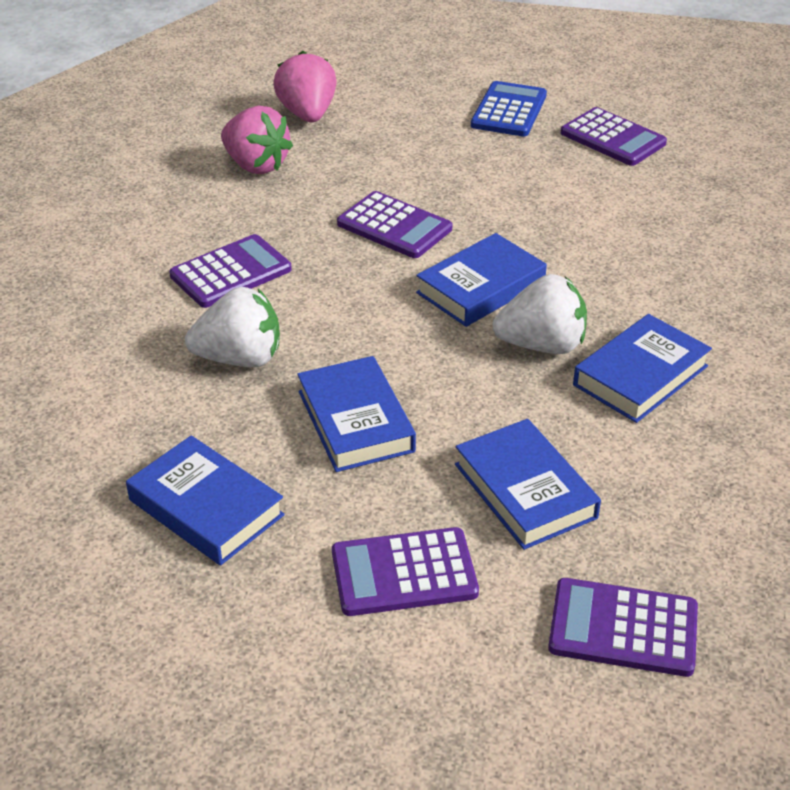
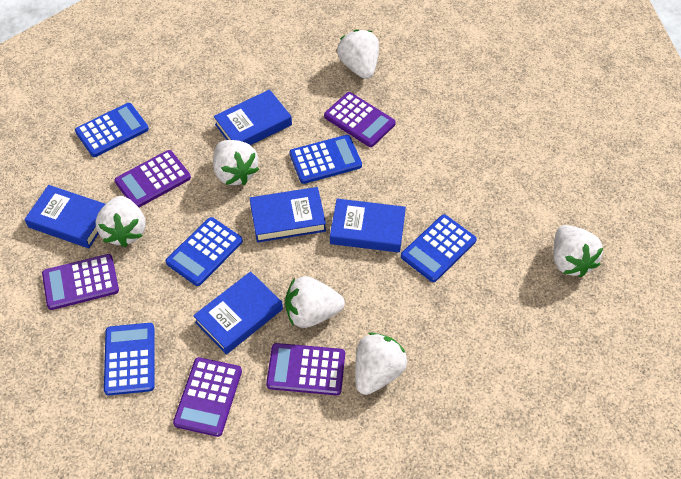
blue calculator: 1 -> 5
pink strawberry: 2 -> 0
white strawberry: 2 -> 6

